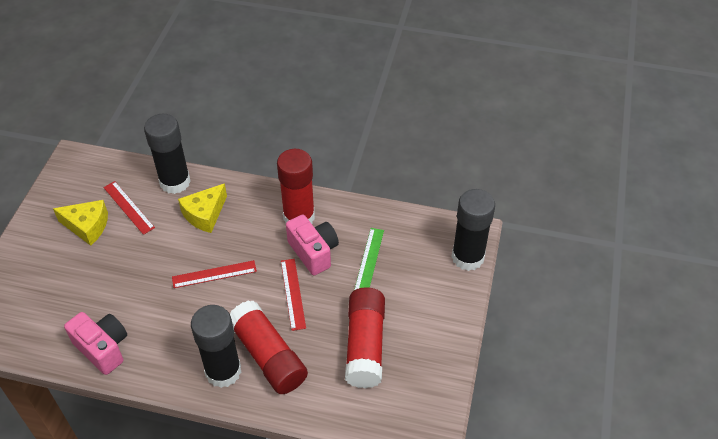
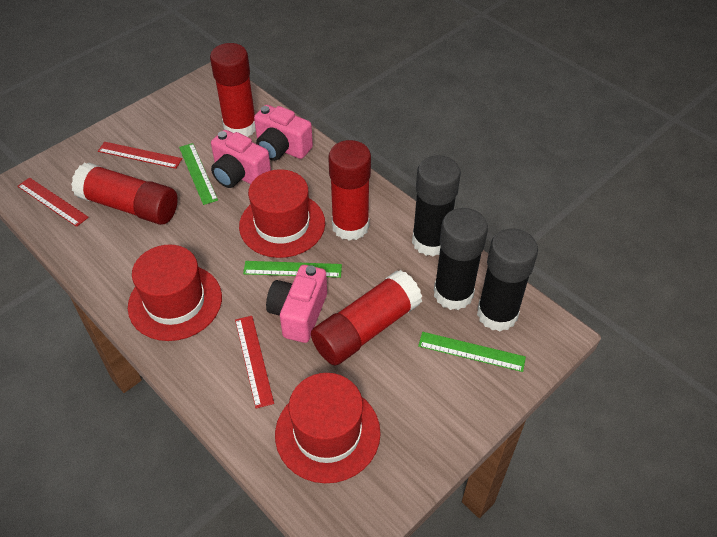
green ruler: 1 -> 3
pink camera: 2 -> 3
red glue stick: 3 -> 4
red hat: 0 -> 3
yellow cheese: 2 -> 0

